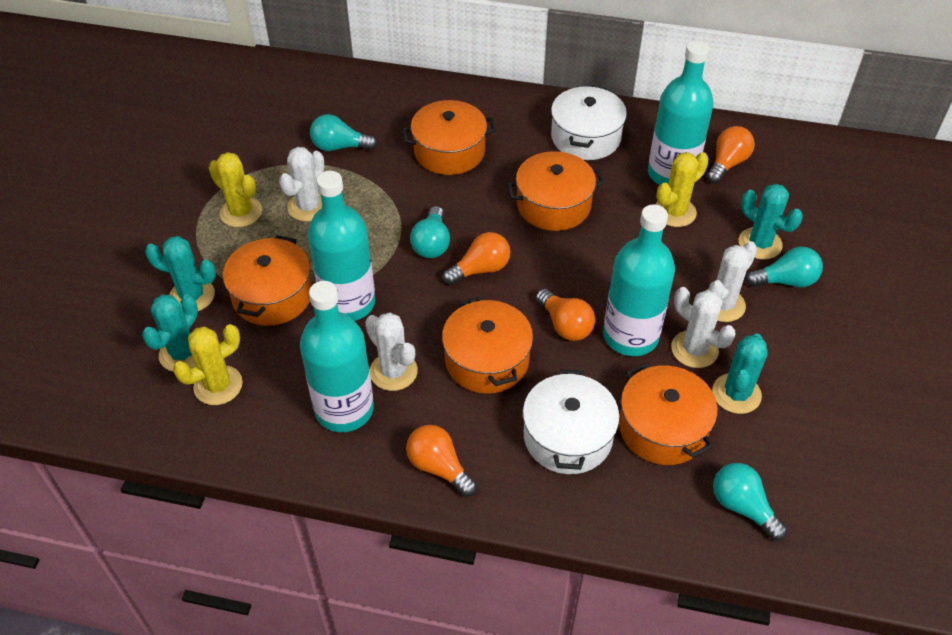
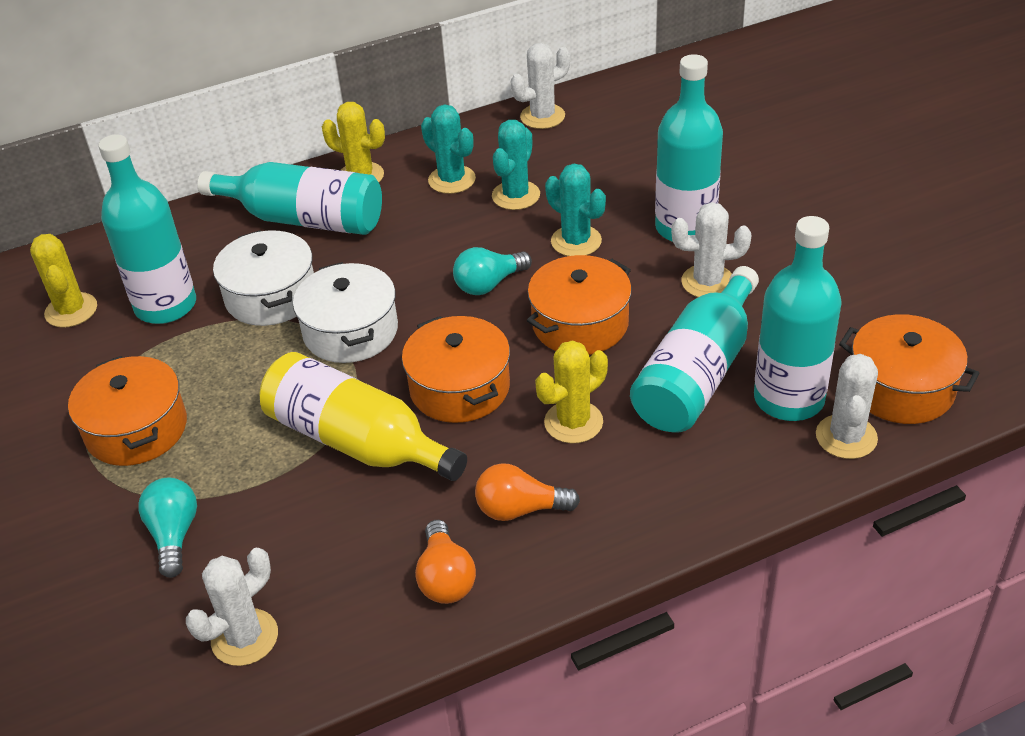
orange light bulb: 4 -> 2
orange pot: 5 -> 4
turquoise bottle: 4 -> 5
turquoise cactus: 4 -> 3
turquoise light bulb: 4 -> 2
yellow bottle: 0 -> 1

